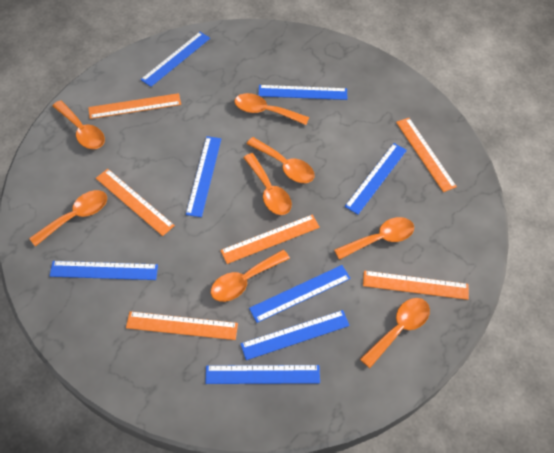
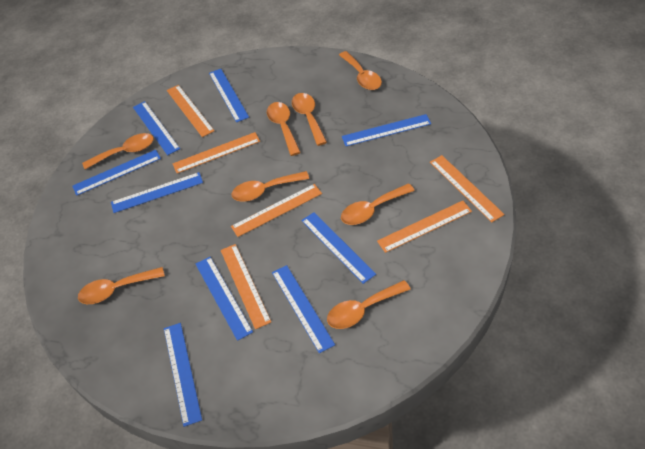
blue ruler: 8 -> 9

